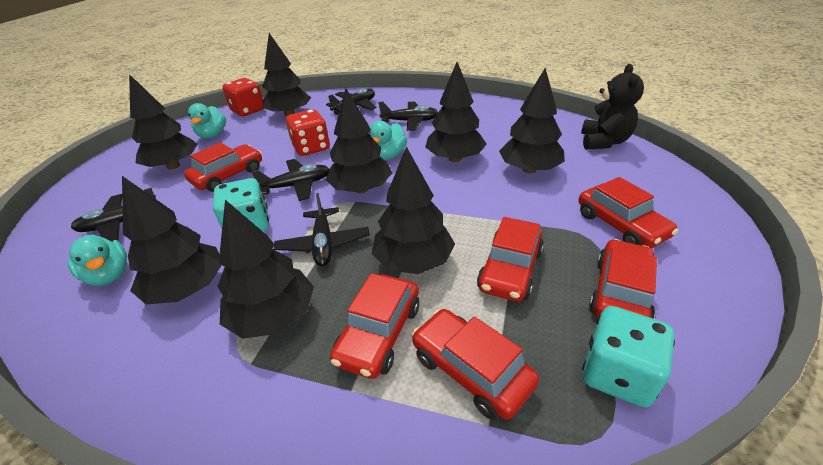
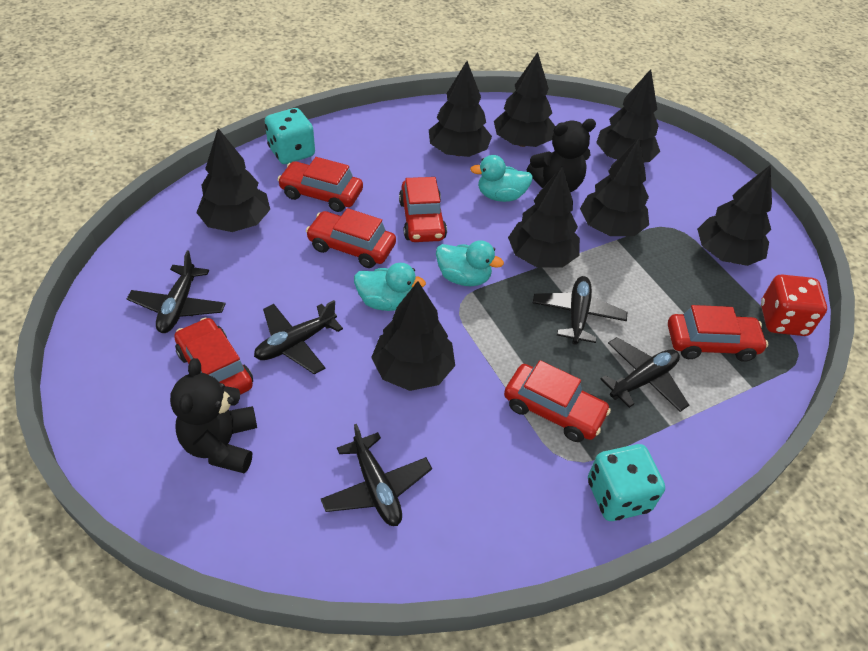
black teddy bear: 1 -> 2
red dice: 2 -> 1

